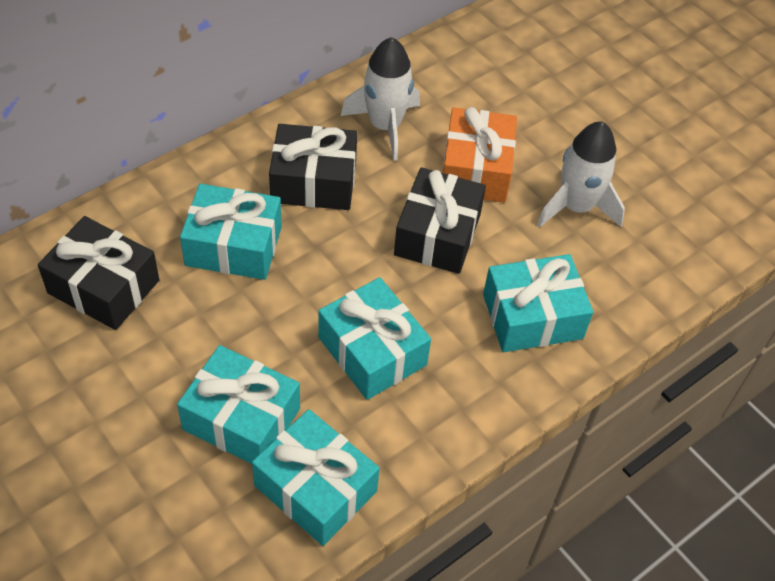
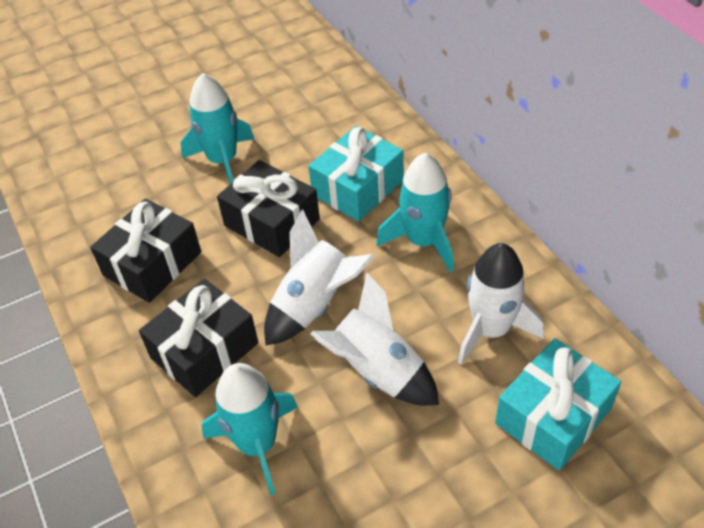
orange gift: 1 -> 0
turquoise gift: 5 -> 2
turquoise rocket: 0 -> 3
white rocket: 2 -> 3

